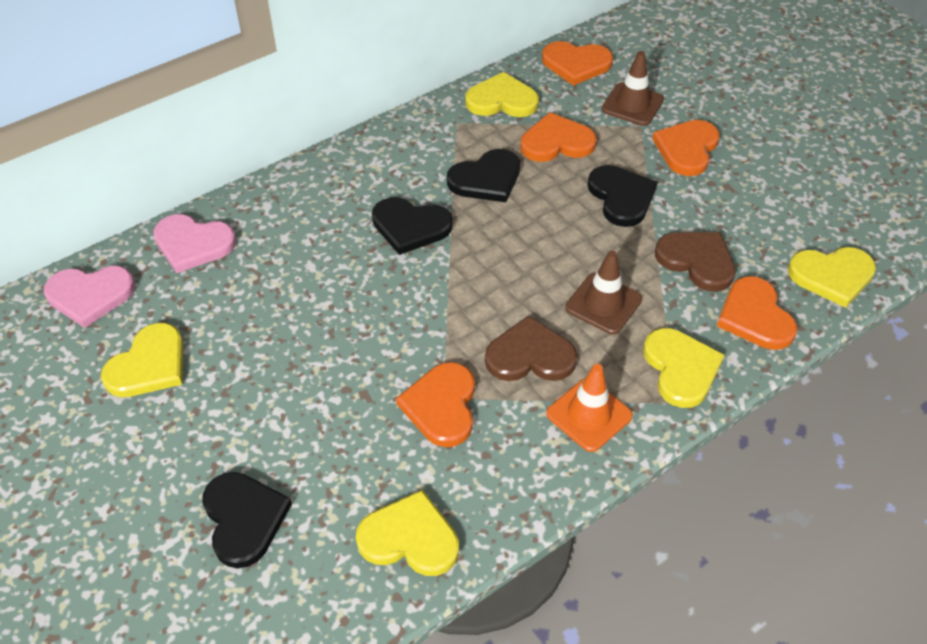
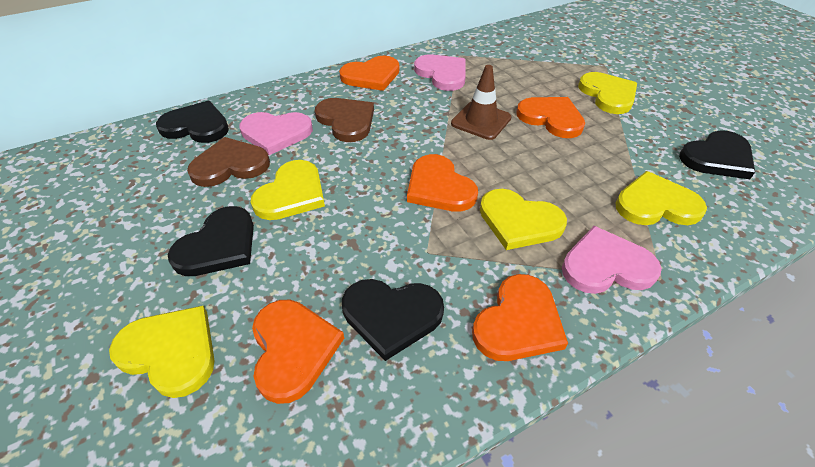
brown traffic cone: 2 -> 1
orange traffic cone: 1 -> 0
pink heart: 2 -> 3

